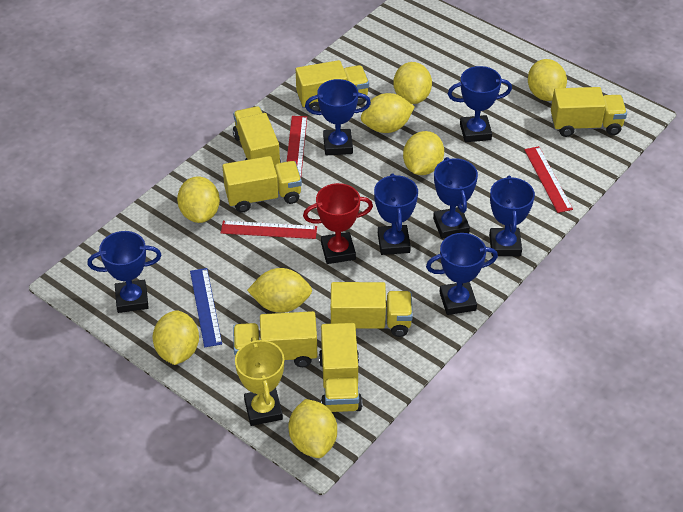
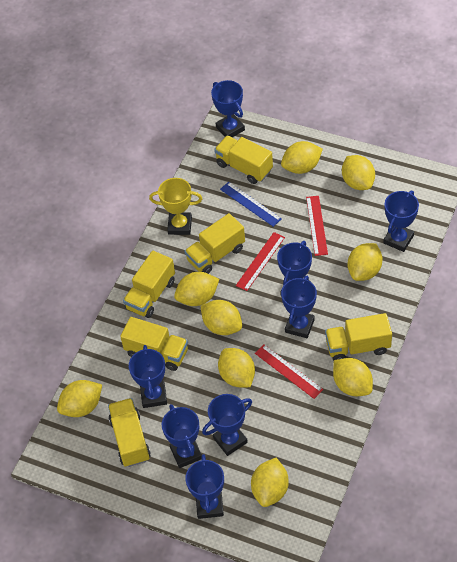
blue trophy: 7 -> 8
red trophy: 1 -> 0
yellow lemon: 8 -> 9
yellow truck: 7 -> 6

